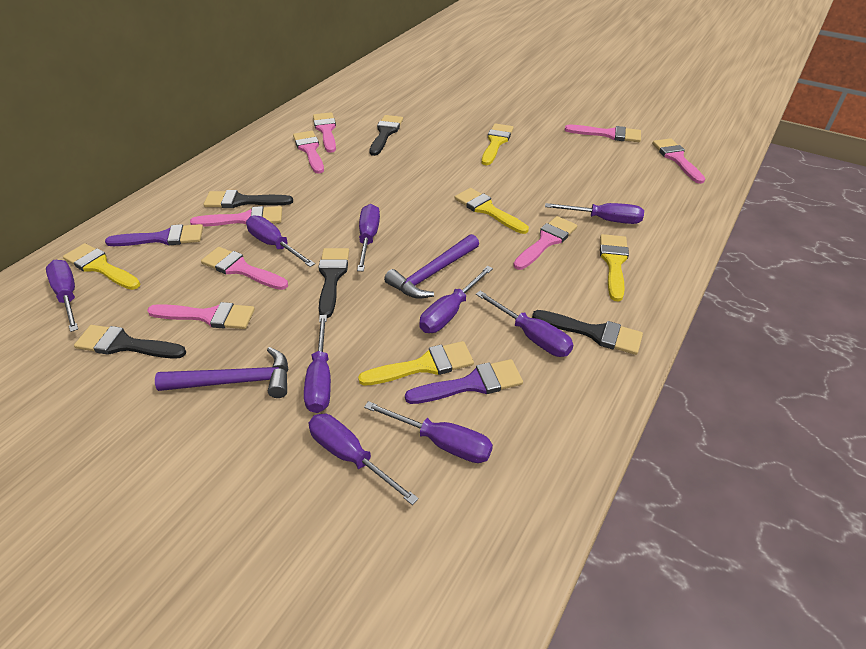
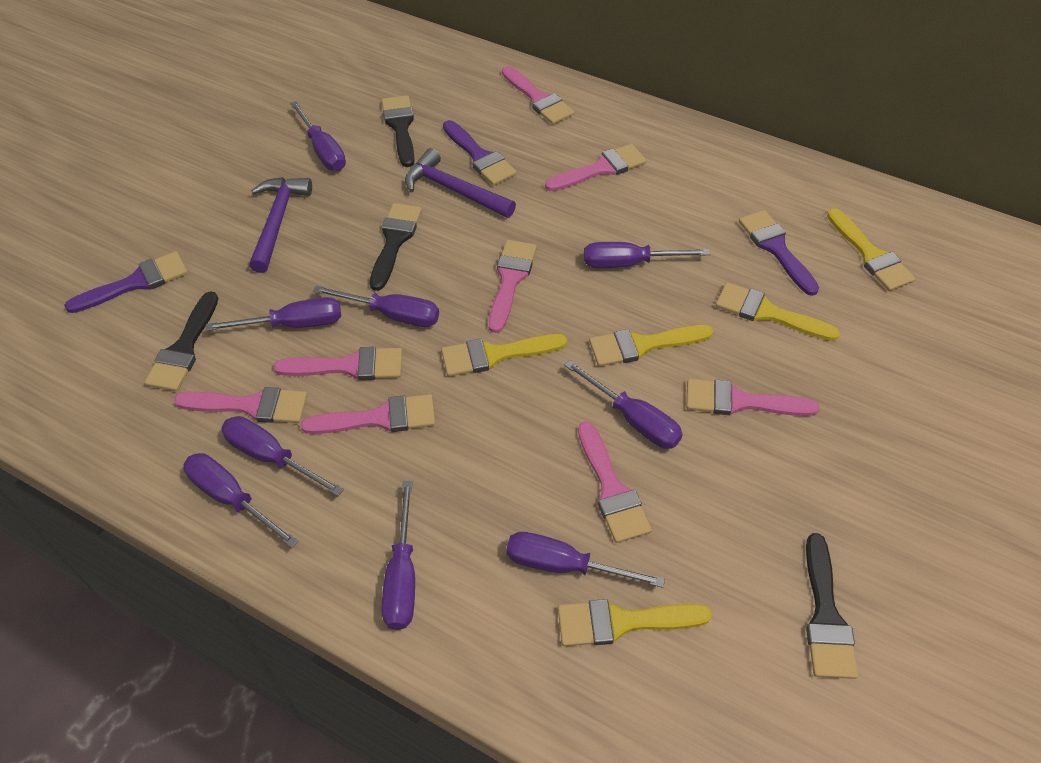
black brush: 5 -> 4
purple brush: 2 -> 3

